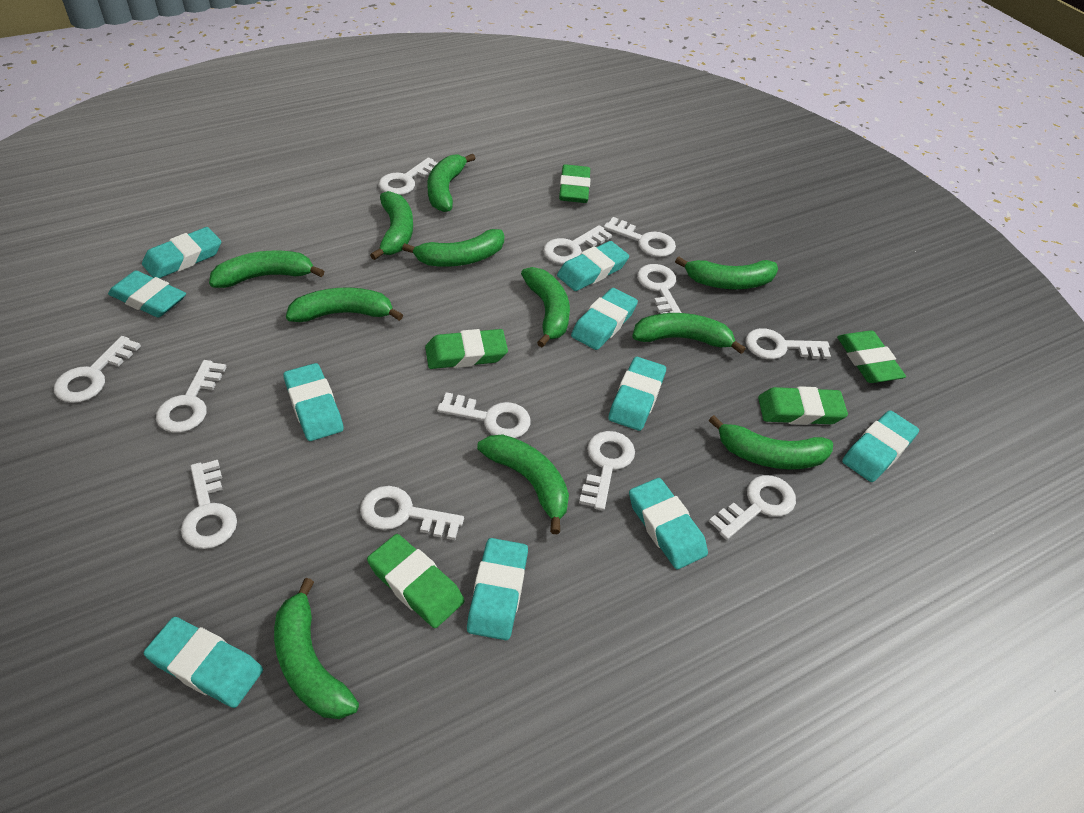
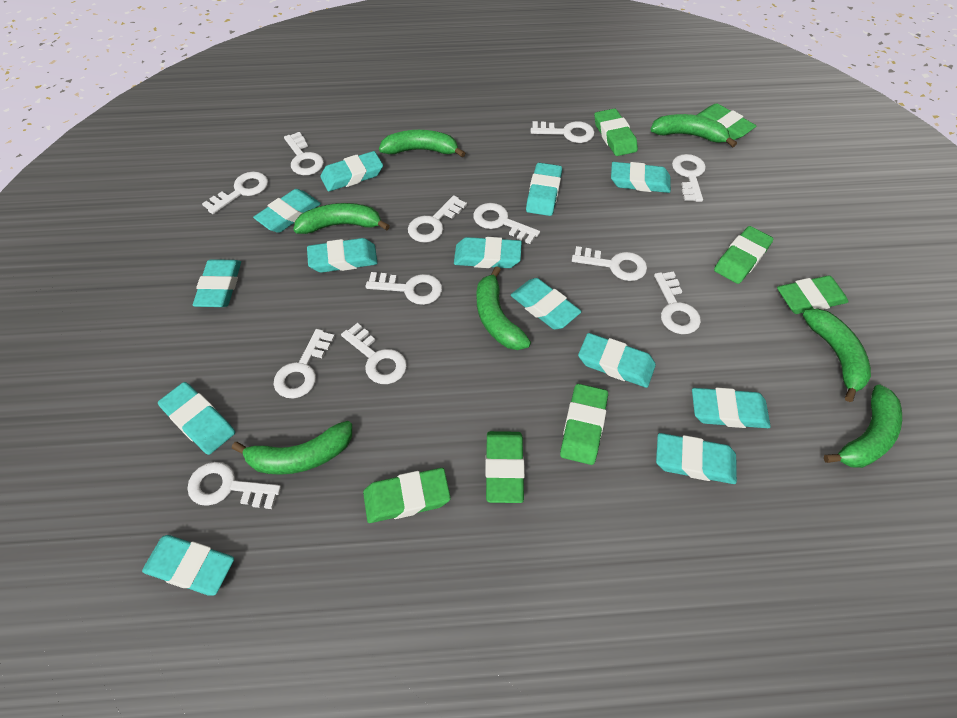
green banana: 11 -> 7
green eraser: 5 -> 7
turquoise eraser: 10 -> 13

